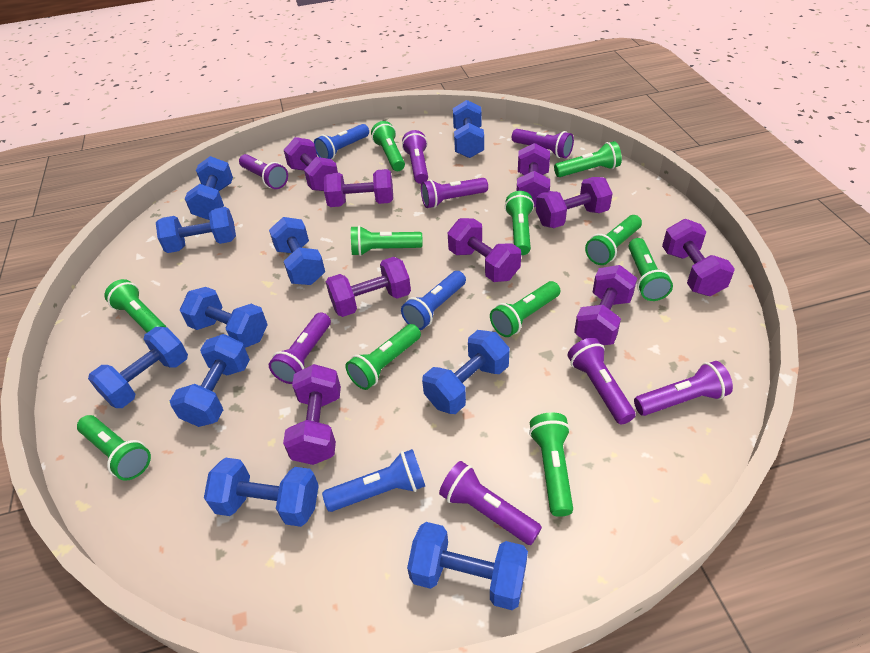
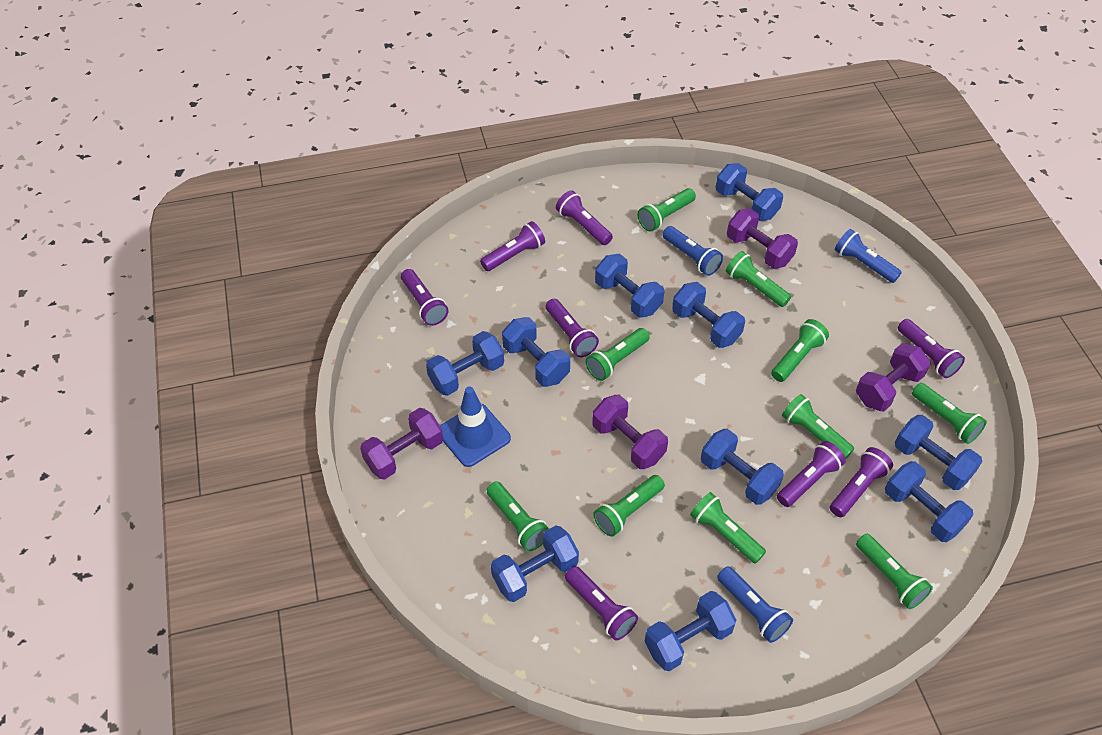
blue traffic cone: 0 -> 1
green flashlight: 11 -> 10
purple dumbbell: 9 -> 4

